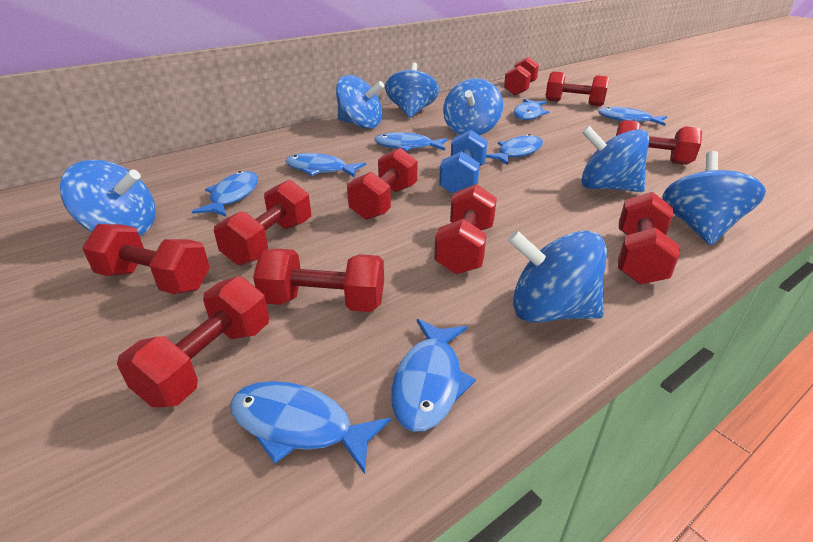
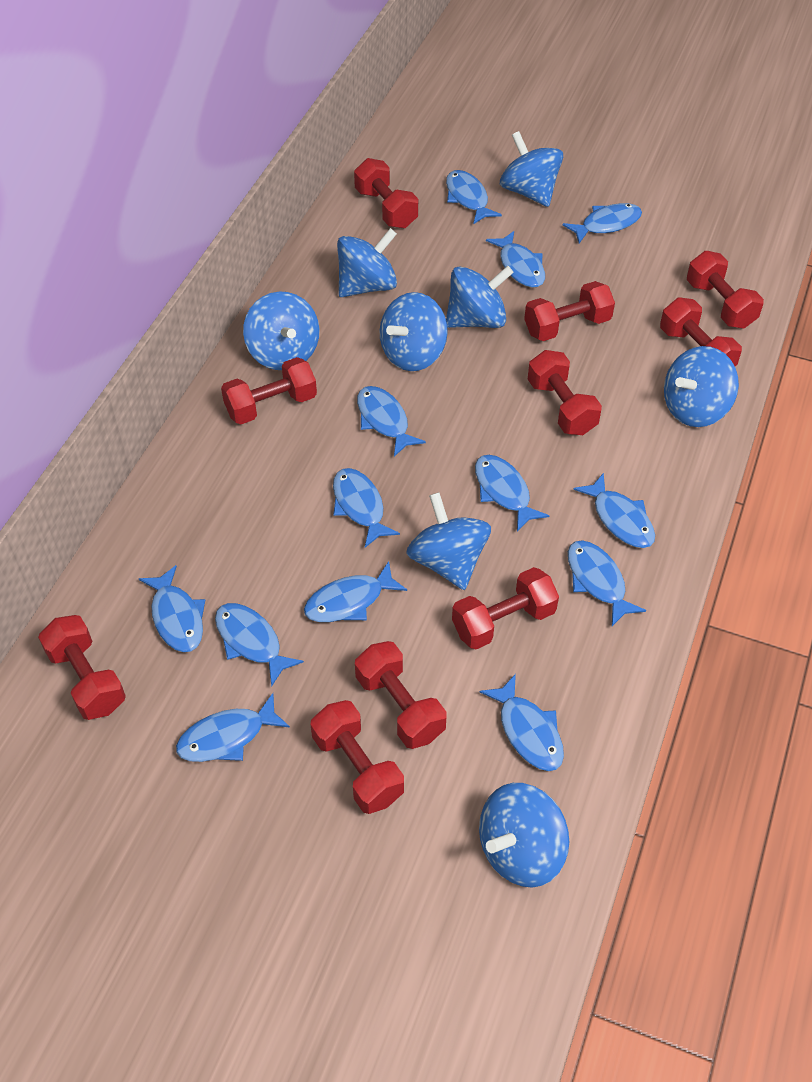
blue dumbbell: 1 -> 0
blue fish: 8 -> 13
blue spinning top: 7 -> 8

